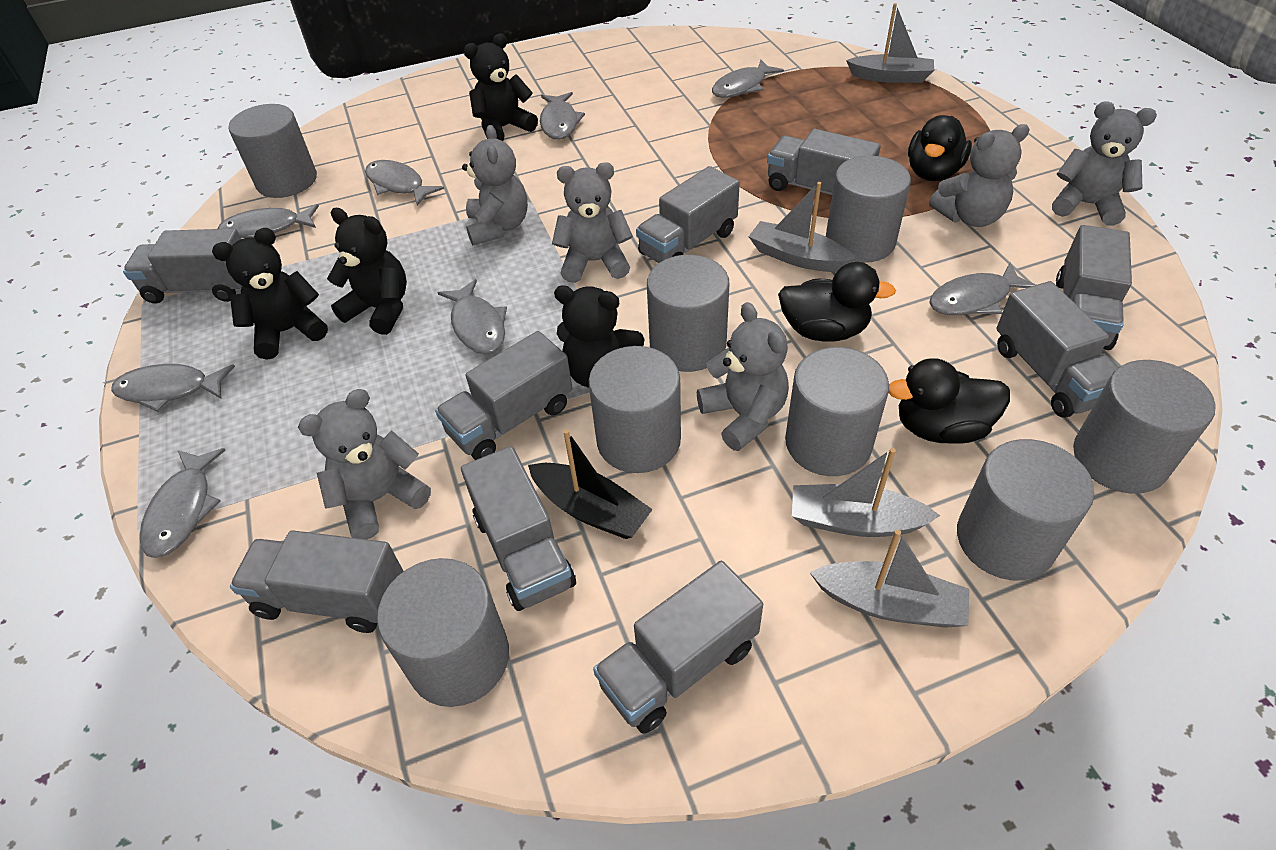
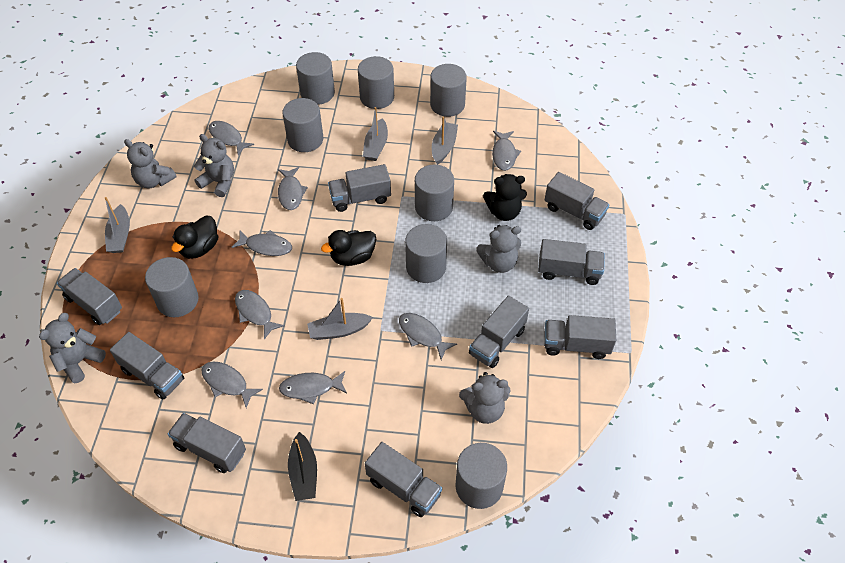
black duck: 3 -> 2
black teddy bear: 4 -> 1
grey teddy bear: 6 -> 5

